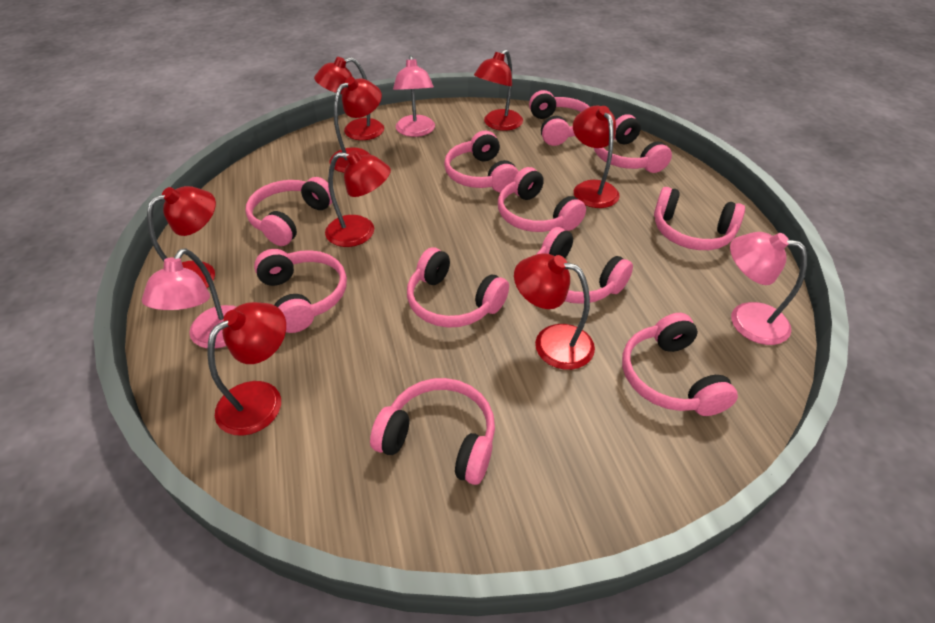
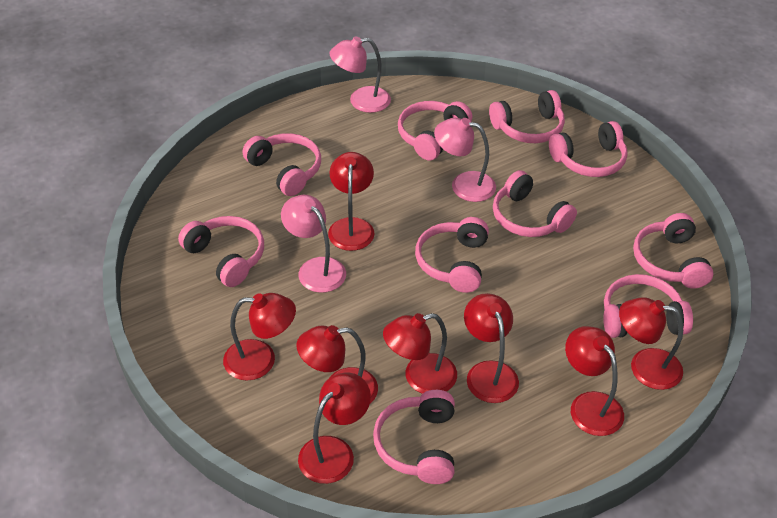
pink headphones: 11 -> 10

